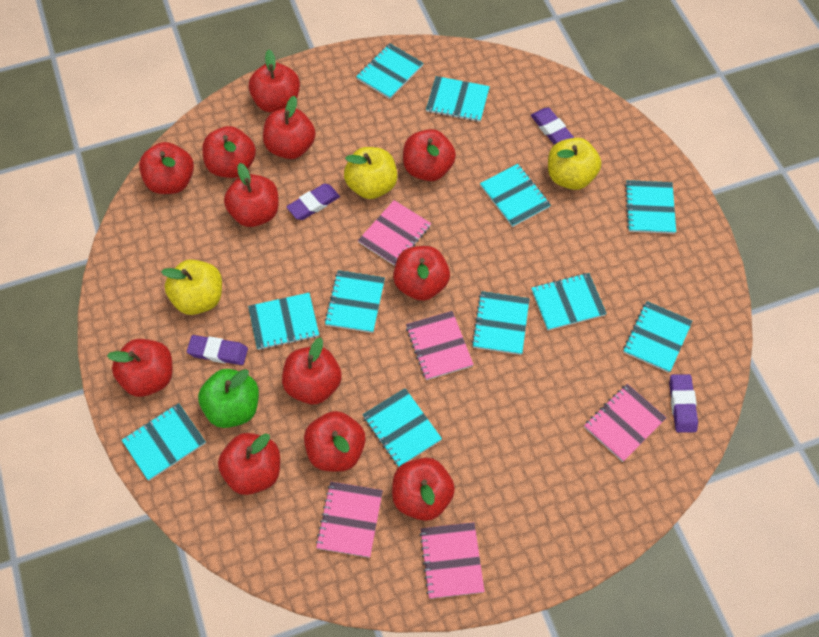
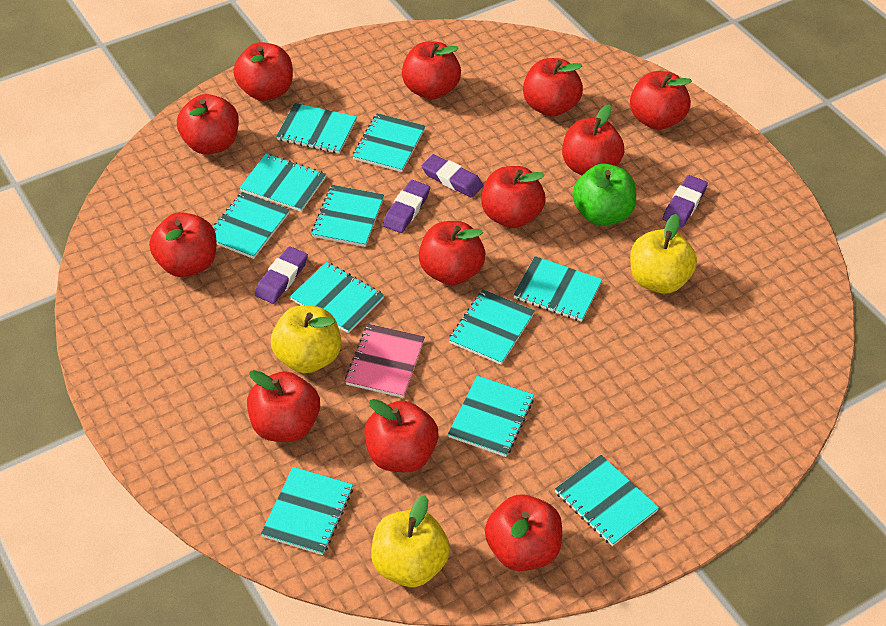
pink notebook: 5 -> 1

